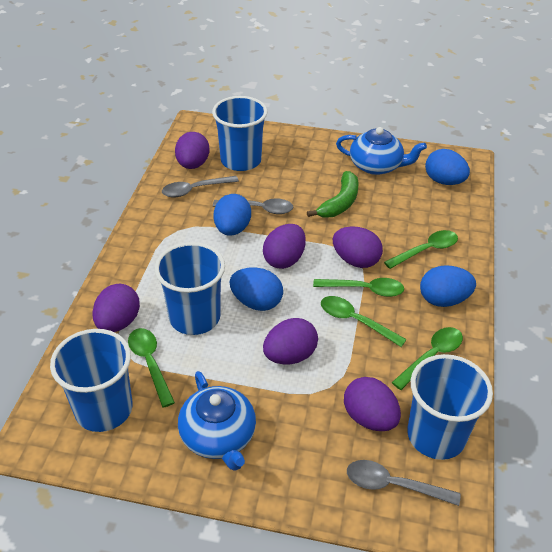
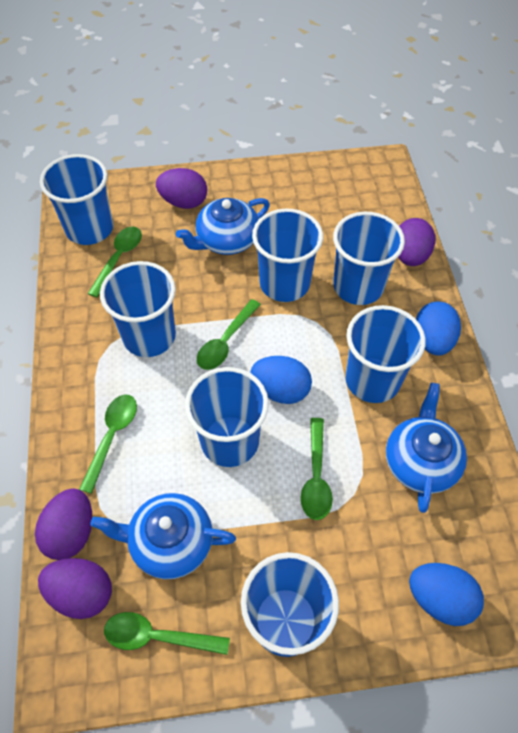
blue cup: 4 -> 7
blue egg: 4 -> 3
blue teapot: 2 -> 3
green banana: 1 -> 0
grey spoon: 3 -> 0
purple egg: 6 -> 4

